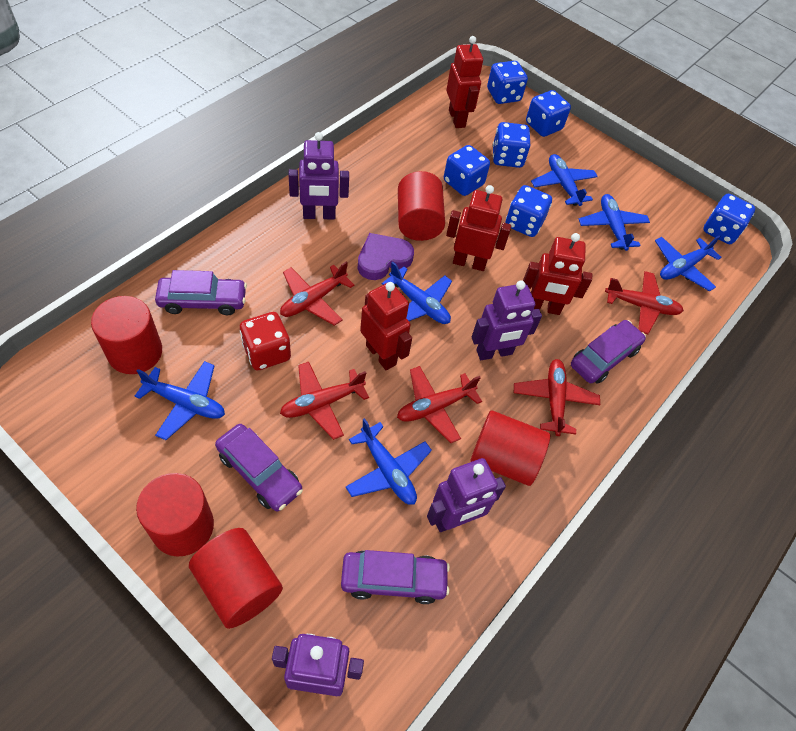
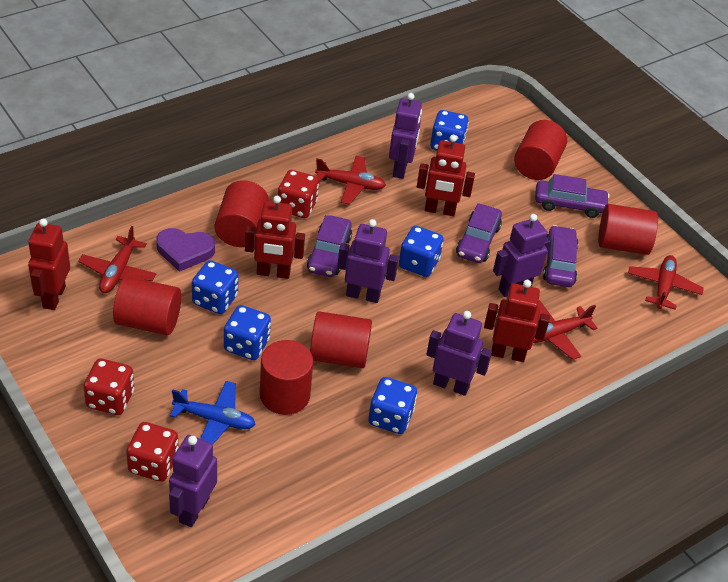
blue dice: 6 -> 5
blue plane: 6 -> 1
purple robot: 4 -> 5
red cylinder: 5 -> 6
red dice: 1 -> 3
red plane: 5 -> 4

